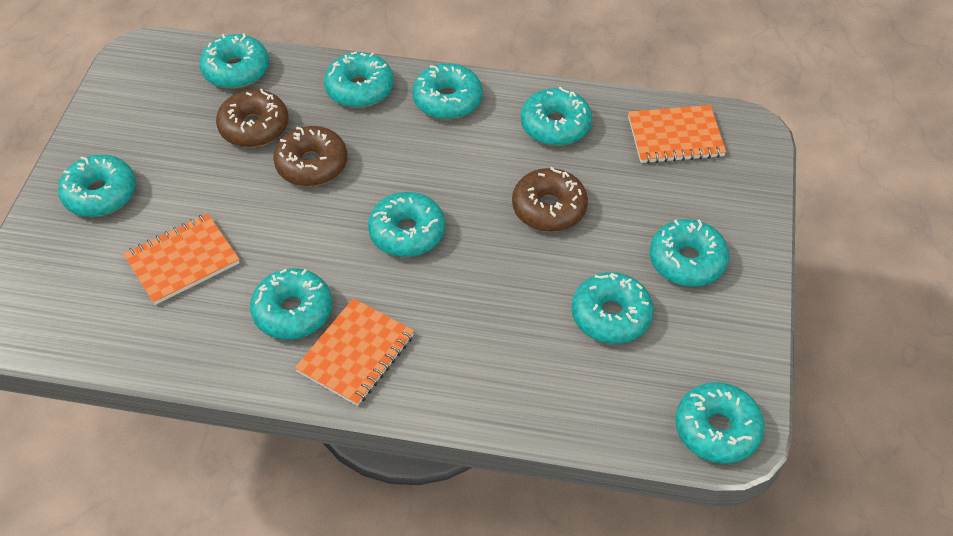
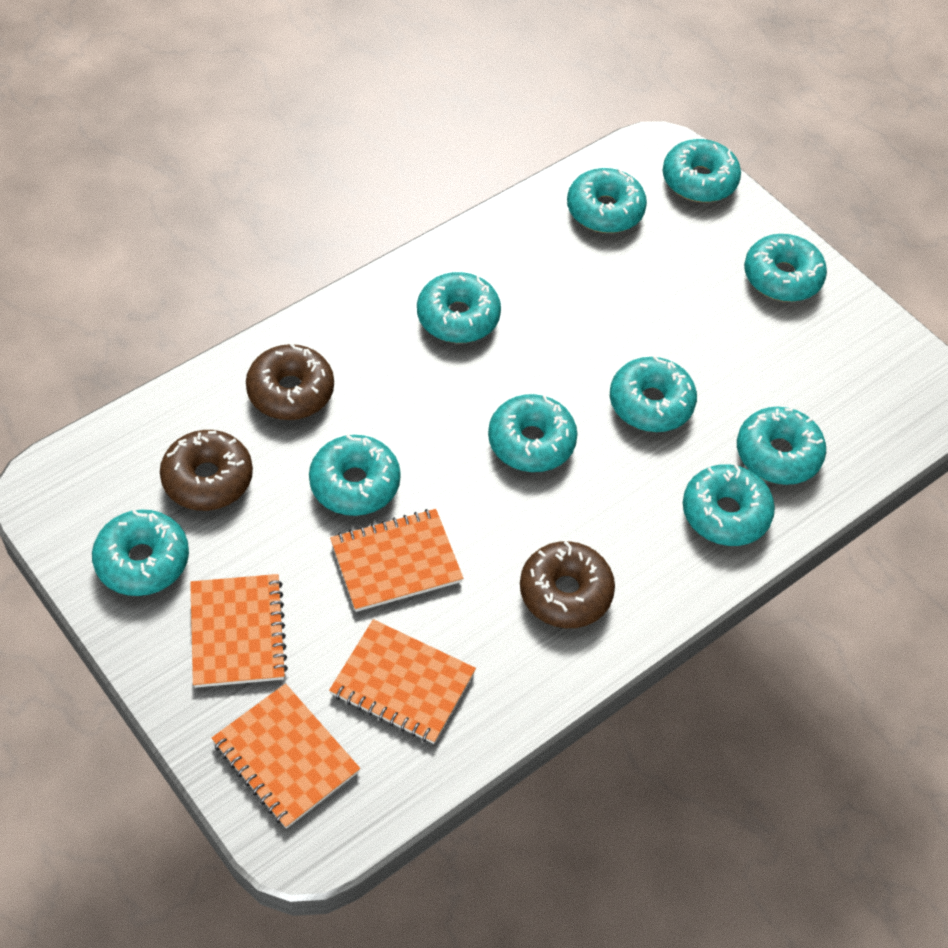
orange notebook: 3 -> 4

